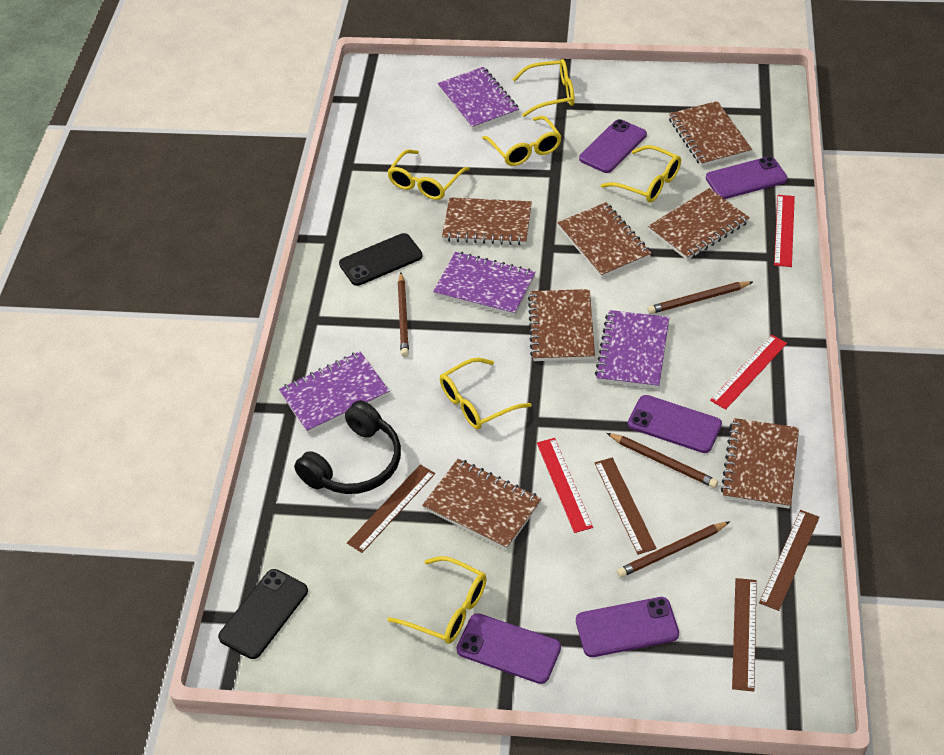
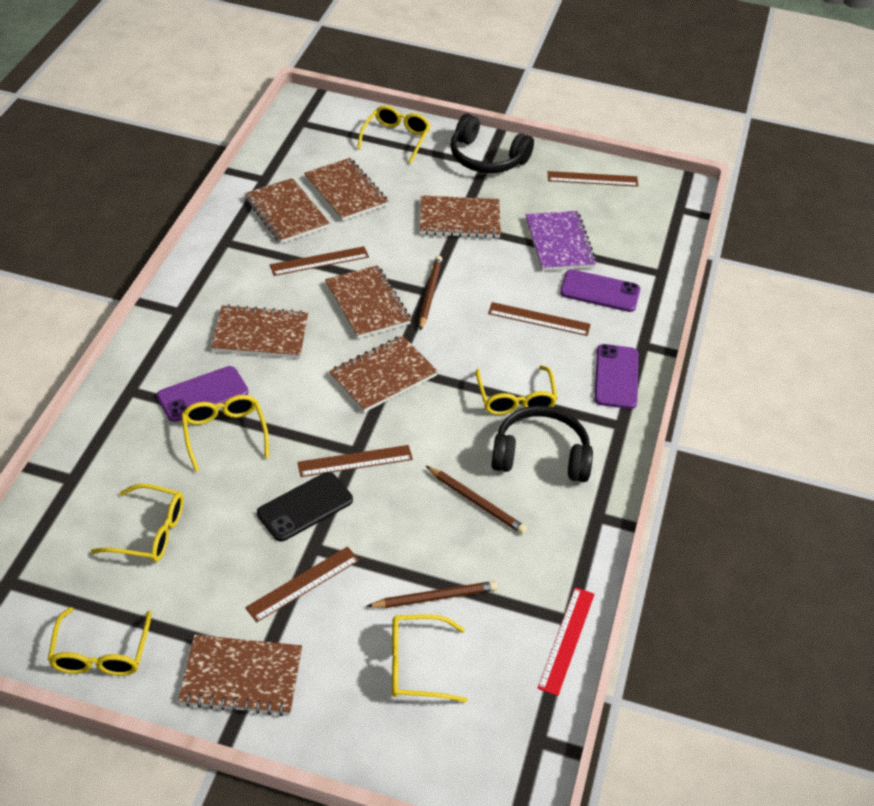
black headphones: 1 -> 2
black phone: 2 -> 1
brown pencil: 4 -> 3
brown ruler: 4 -> 5
purple notebook: 4 -> 1
purple phone: 5 -> 3
red ruler: 3 -> 1

